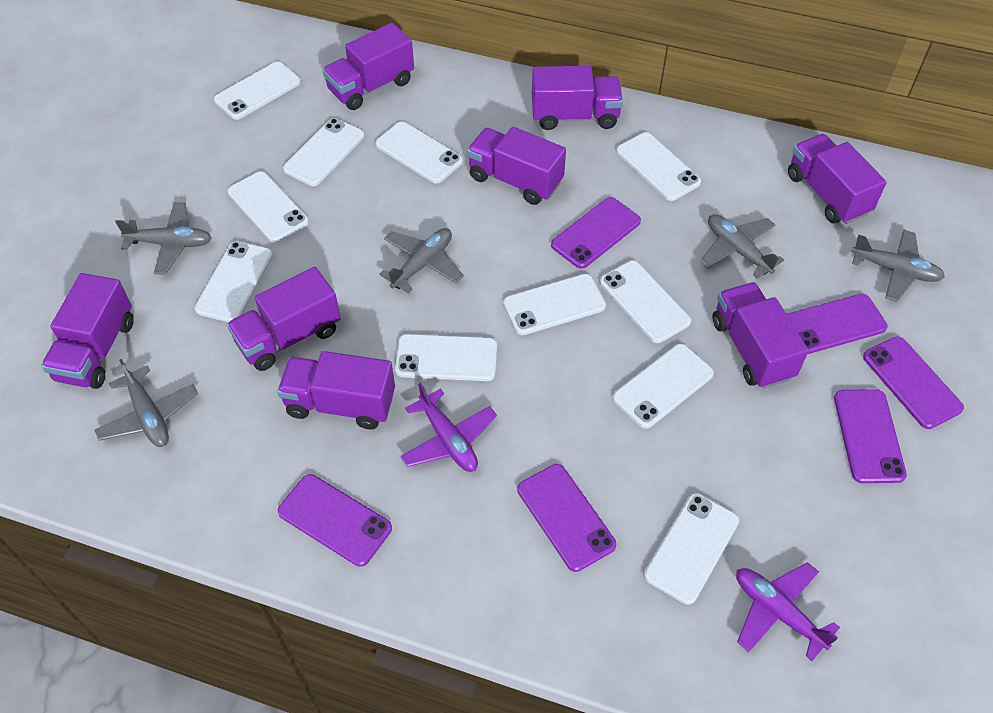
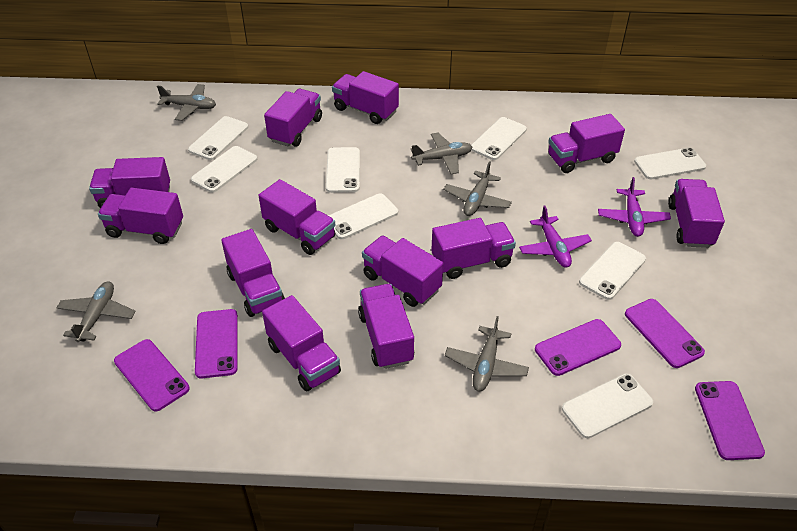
purple phone: 6 -> 5
purple truck: 8 -> 12
white phone: 11 -> 8

